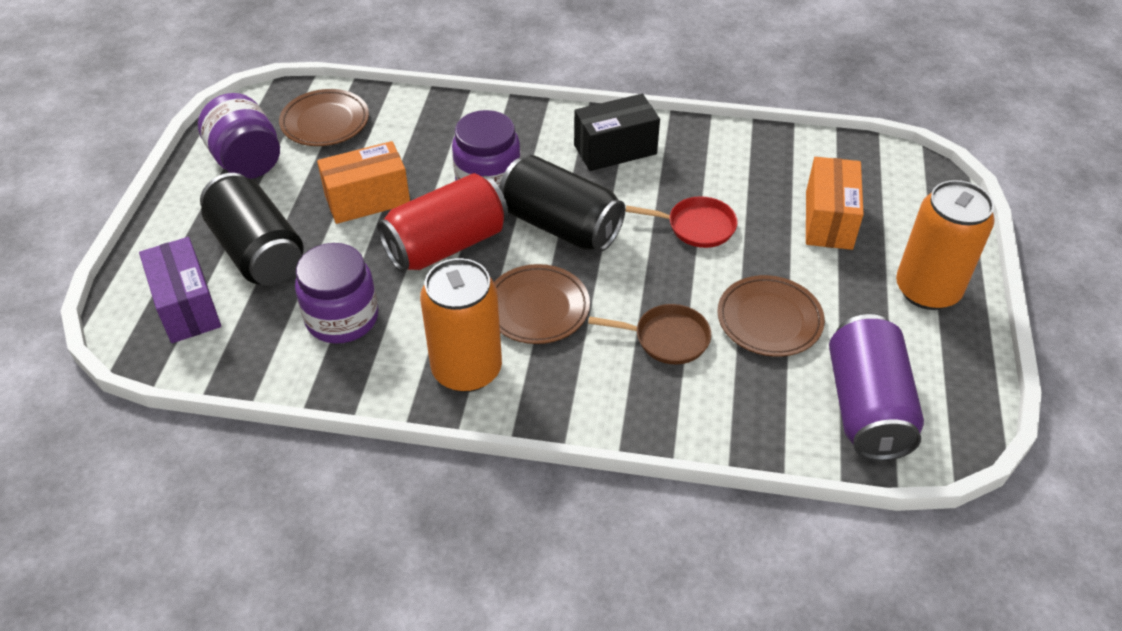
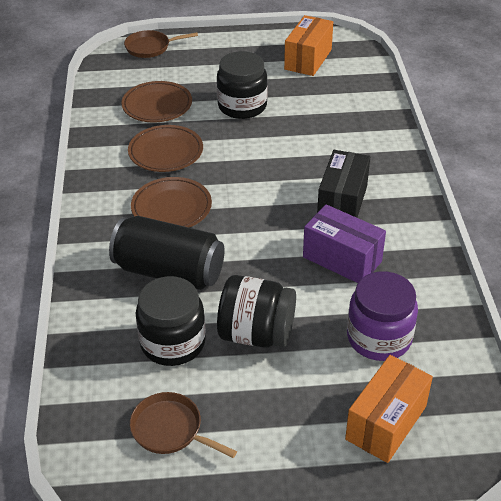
black can: 2 -> 1
black jar: 0 -> 3
brown pan: 1 -> 2
orange can: 2 -> 0
purple can: 1 -> 0
purple jar: 3 -> 1
red can: 1 -> 0
red pan: 1 -> 0

